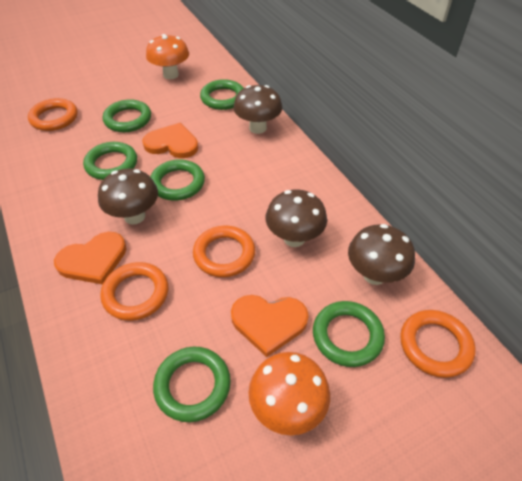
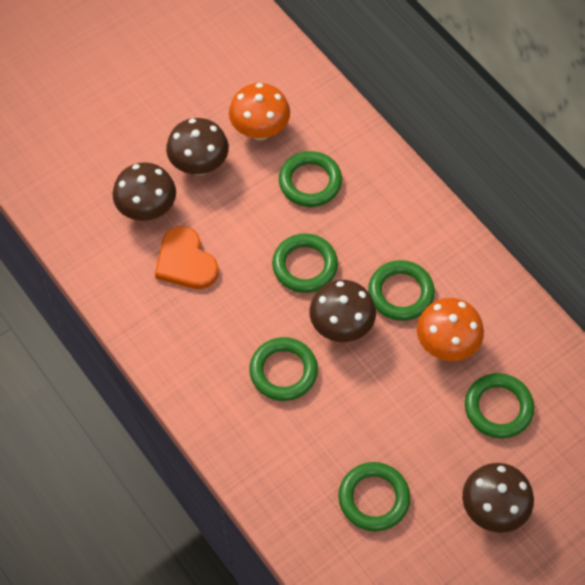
orange heart: 3 -> 1
orange ring: 4 -> 0

